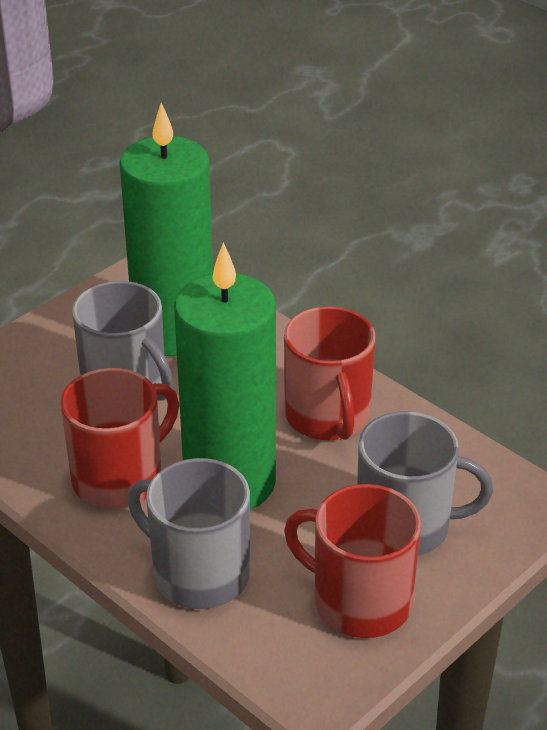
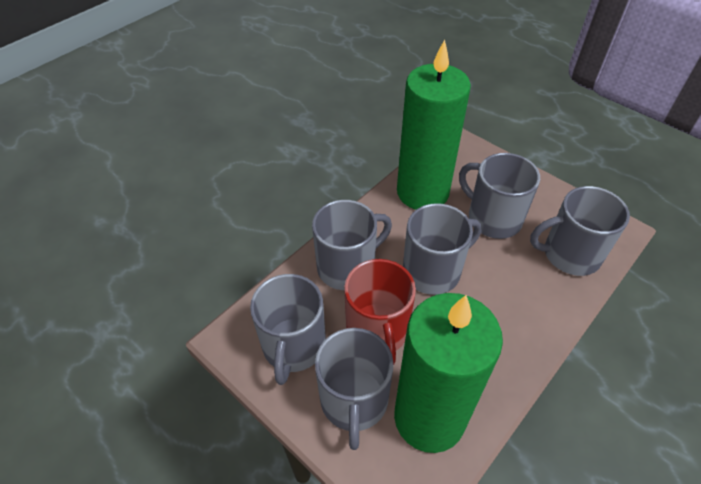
grey mug: 3 -> 6
red mug: 3 -> 1

